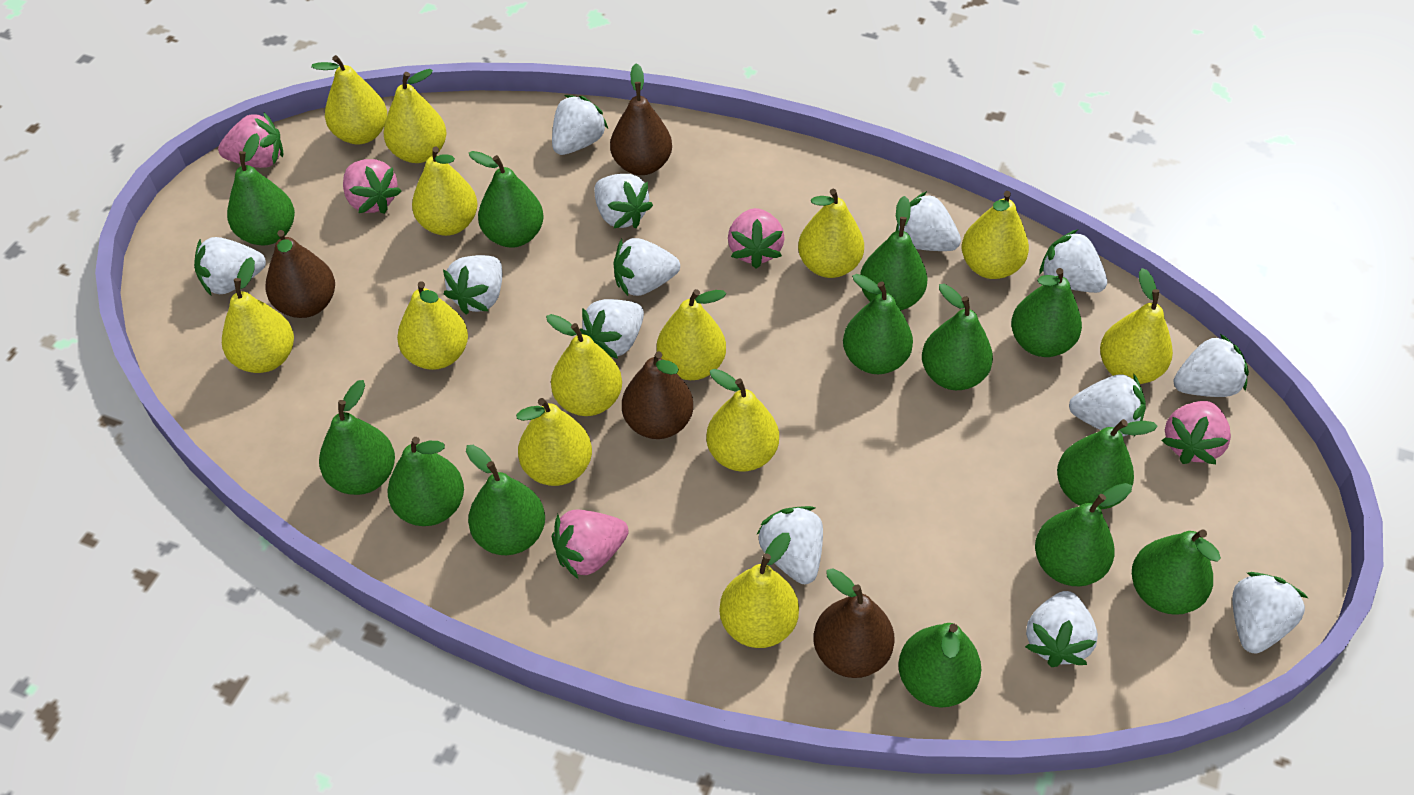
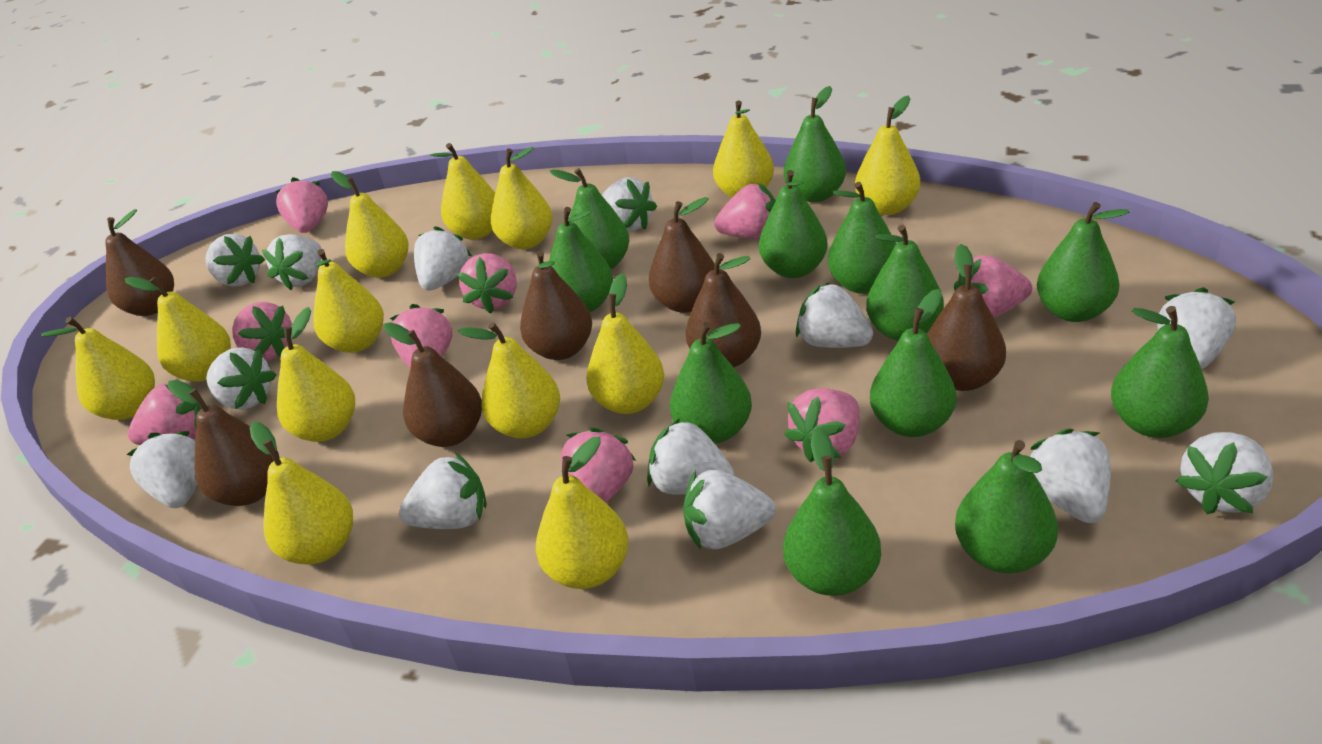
brown pear: 4 -> 7
green pear: 13 -> 12
pink strawberry: 5 -> 9

